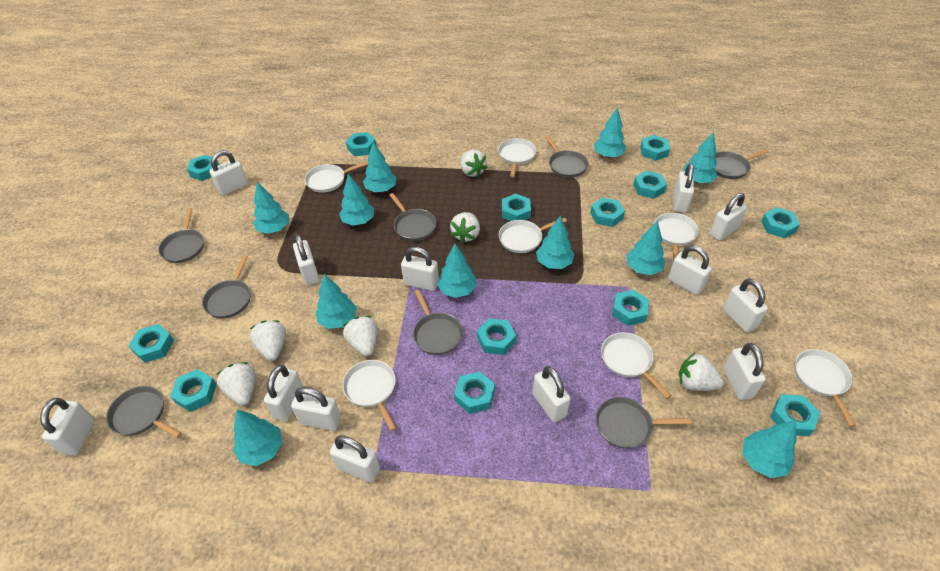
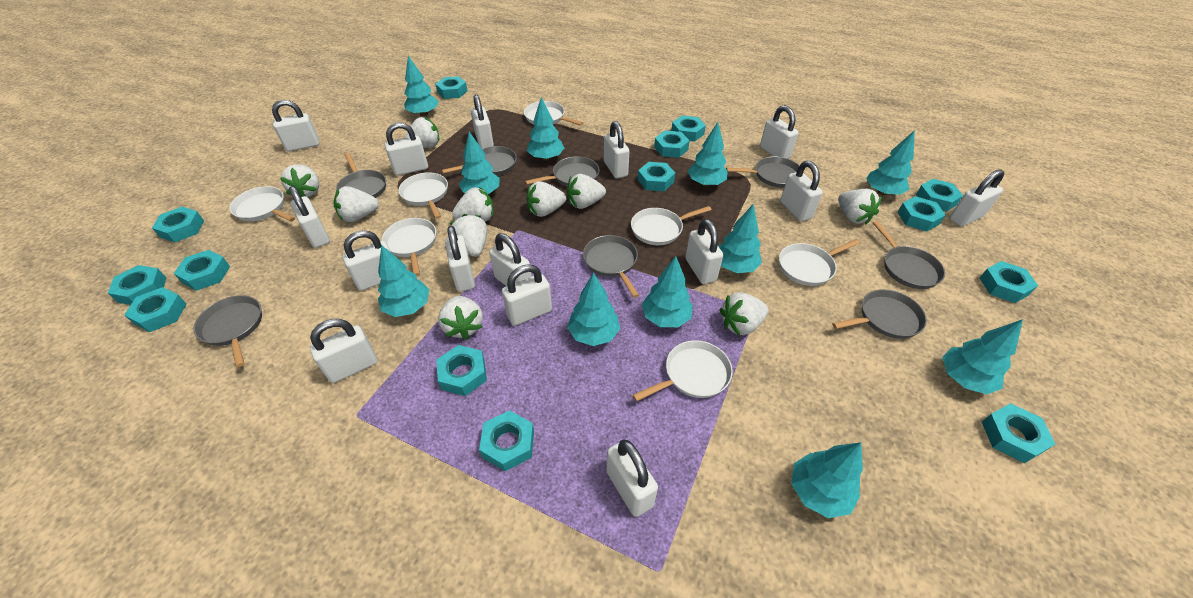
turquoise nut: 13 -> 14
white padlock: 13 -> 15
white strawberry: 6 -> 10

